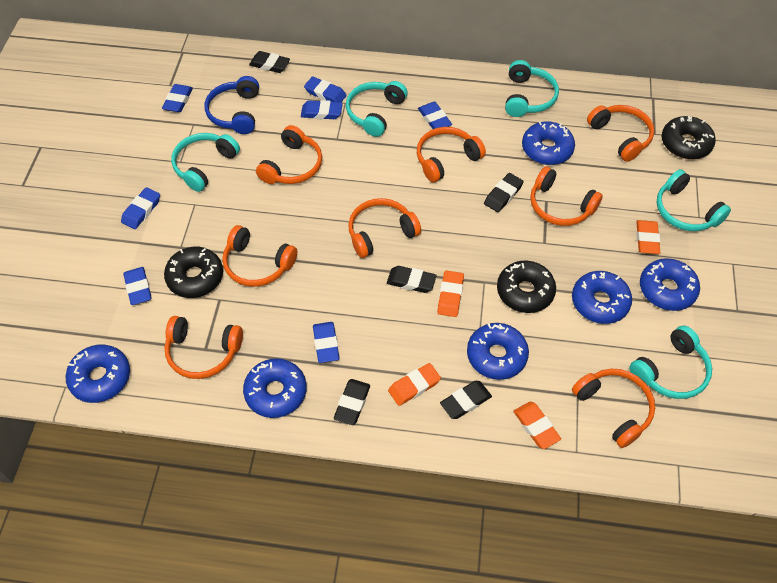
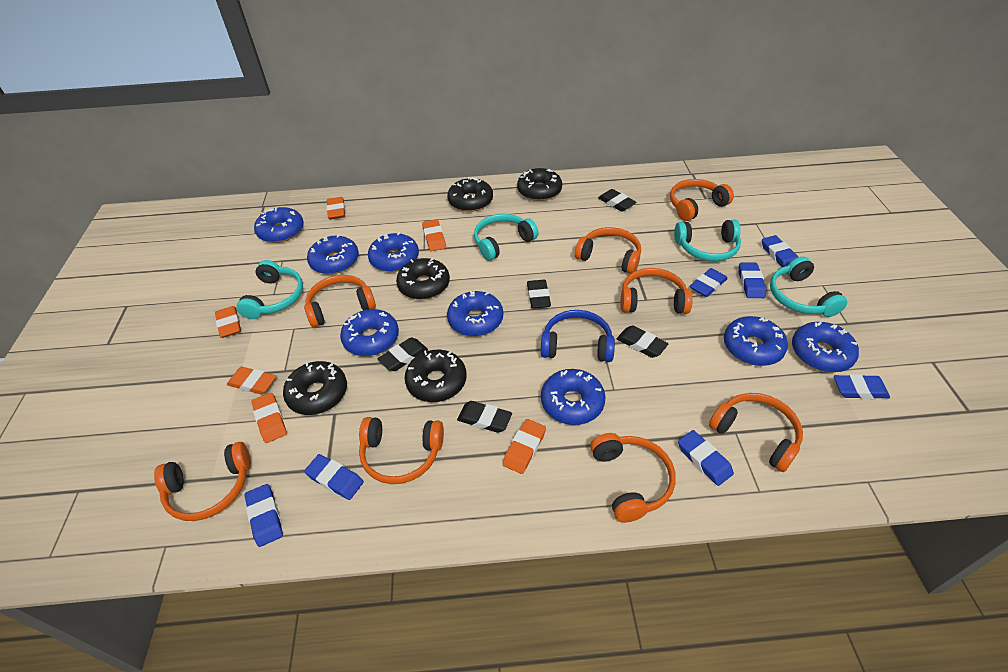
black donut: 3 -> 5
blue donut: 6 -> 8
orange eraser: 4 -> 6
turquoise headphones: 5 -> 4

